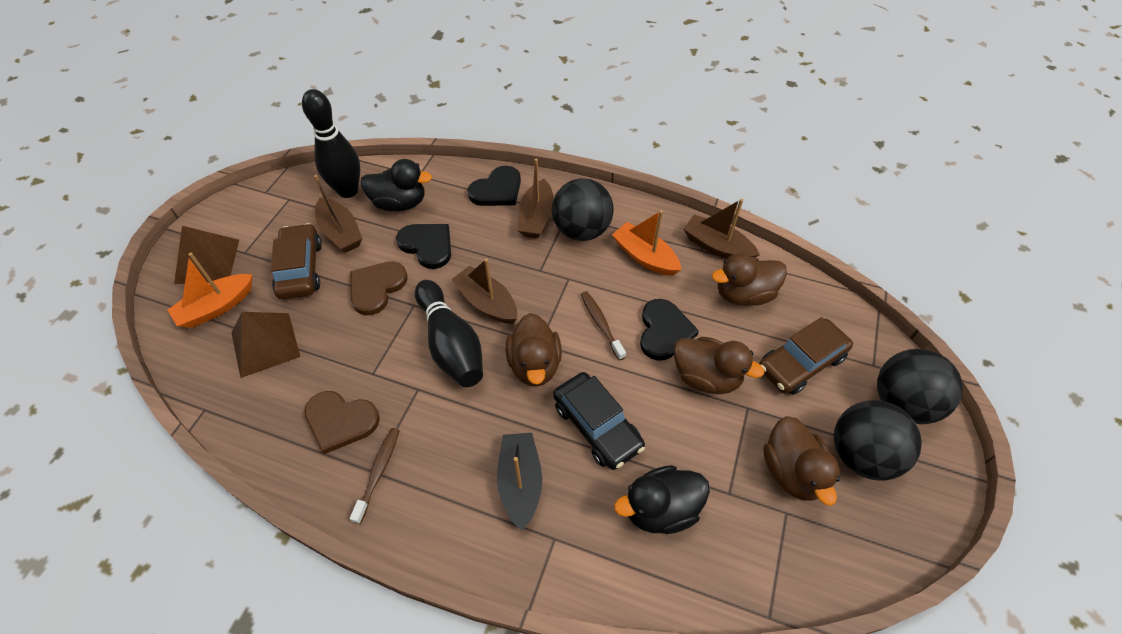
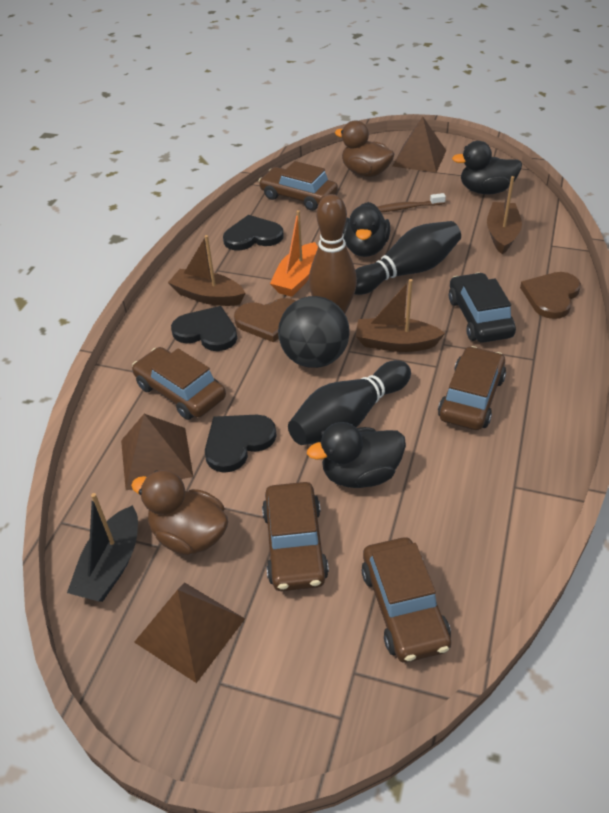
black ball: 3 -> 1
black duck: 2 -> 3
brown boat: 4 -> 3
brown bowling pin: 0 -> 1
brown car: 2 -> 5
brown duck: 4 -> 2
brown pyramid: 2 -> 3
brown toothbrush: 2 -> 1
orange boat: 2 -> 1

